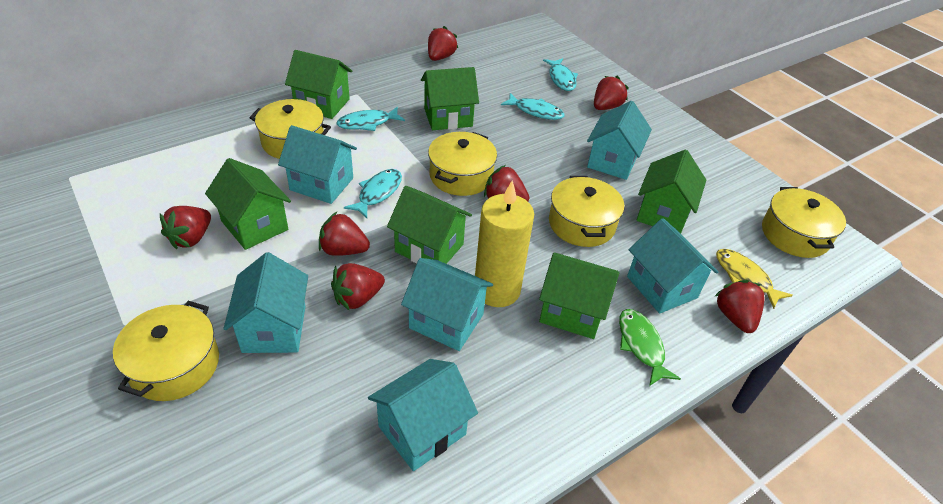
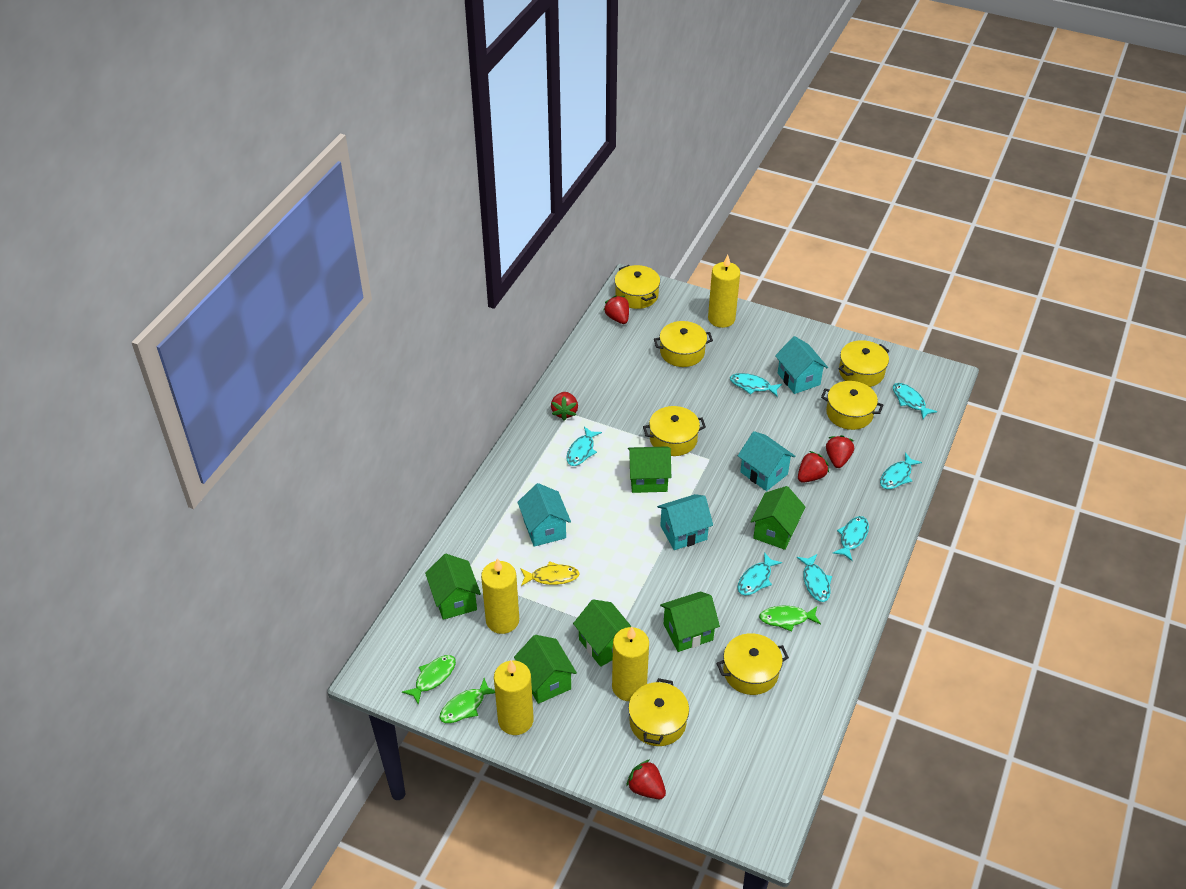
green fish: 1 -> 3
red strawberry: 7 -> 5
turquoise fish: 4 -> 7
turquoise house: 6 -> 4
yellow candle: 1 -> 4
yellow pot: 5 -> 7

